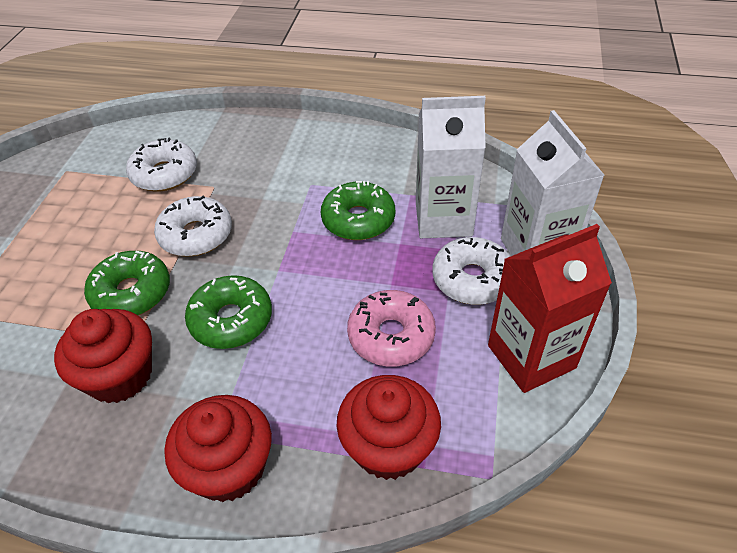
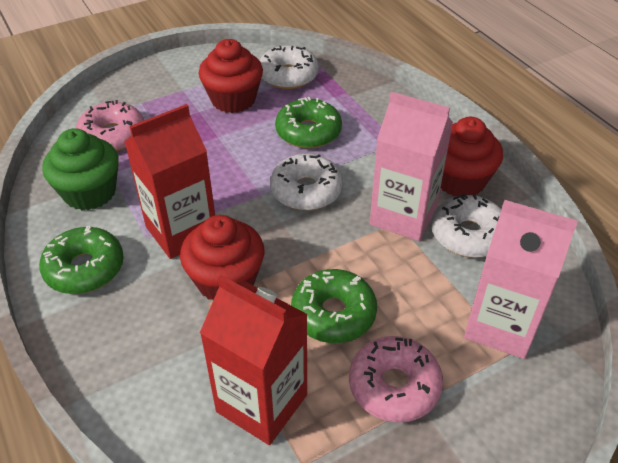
green cupcake: 0 -> 1
pink carton: 0 -> 2
pink donut: 1 -> 2
red carton: 1 -> 2
white carton: 2 -> 0

